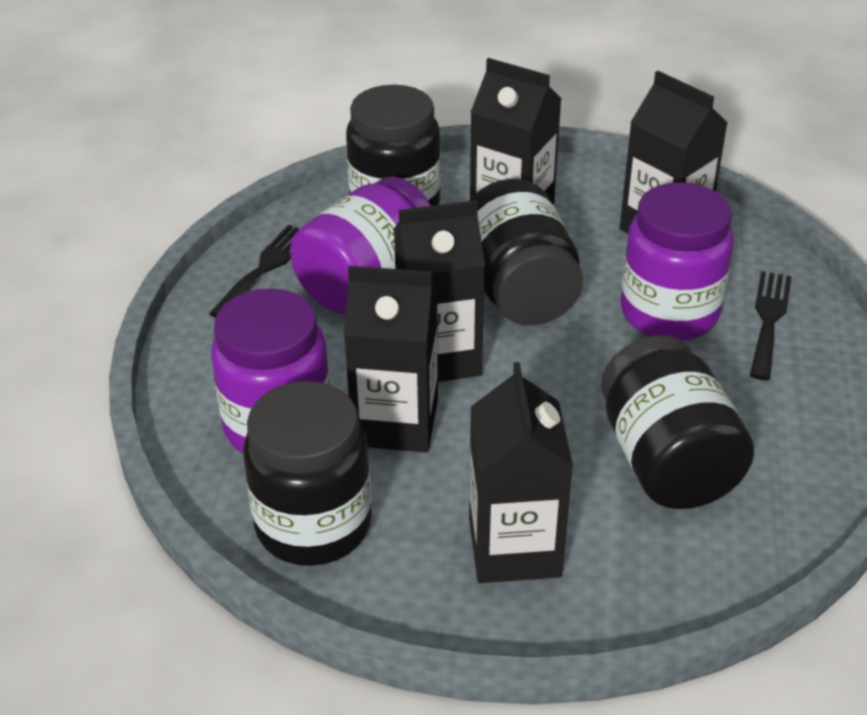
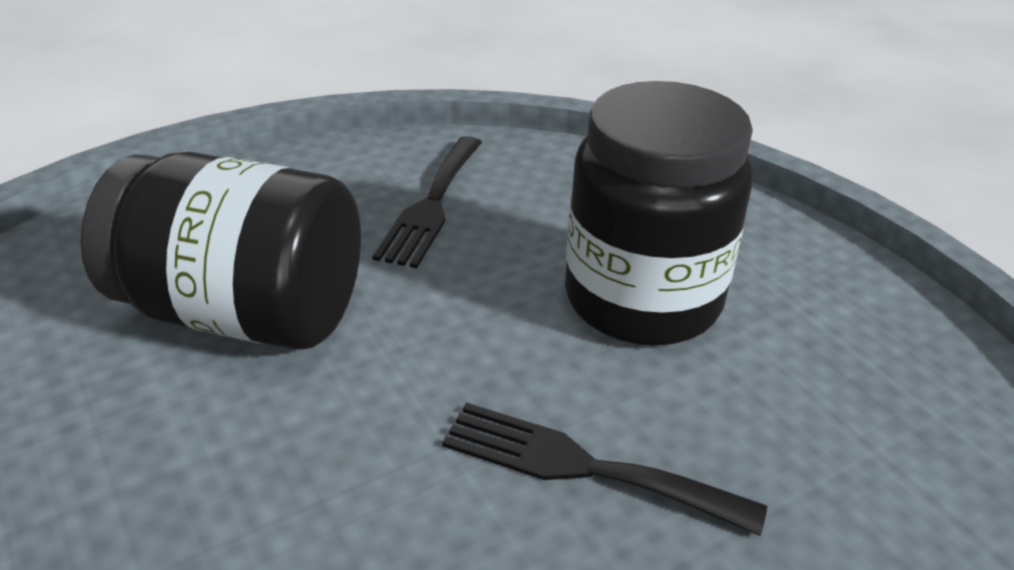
black carton: 5 -> 0
black jar: 4 -> 2
purple jar: 3 -> 0

